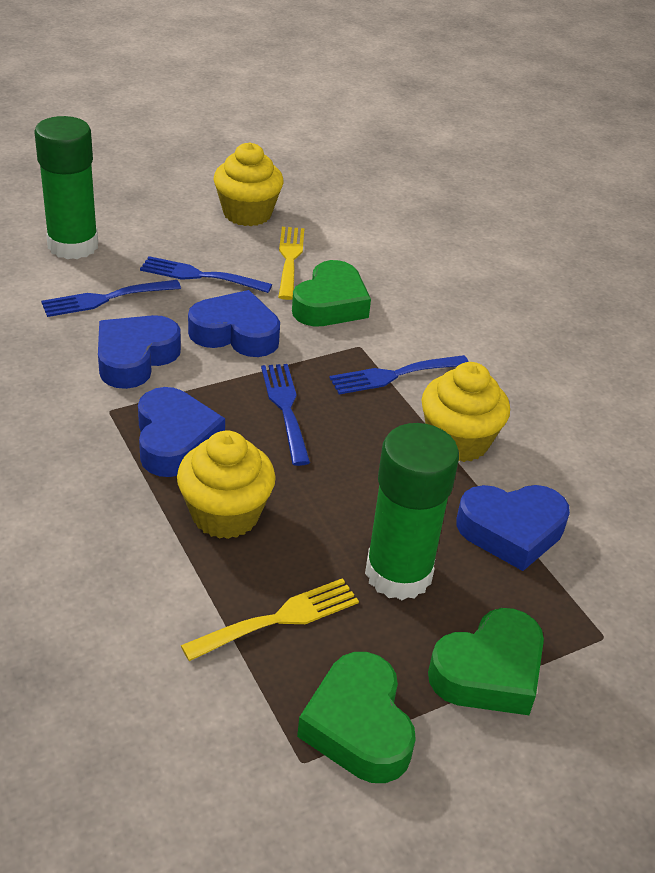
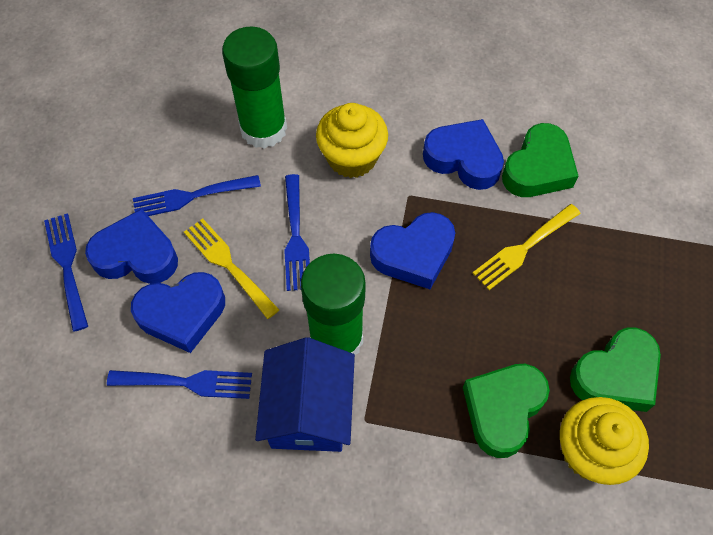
blue house: 0 -> 1
yellow cupcake: 3 -> 2

